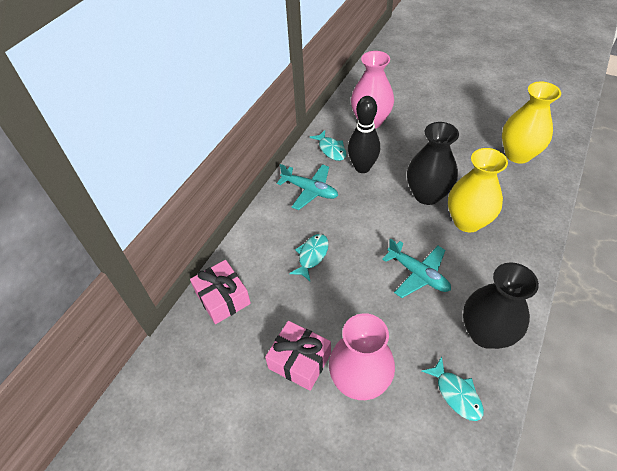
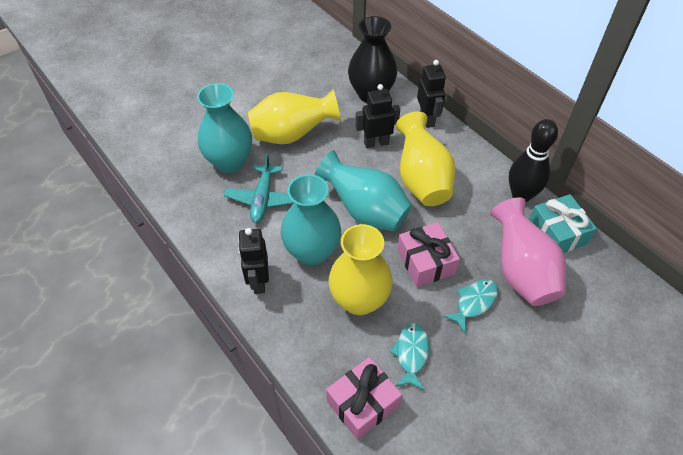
black robot: 0 -> 3
black vase: 2 -> 1
pink vase: 2 -> 1
turquoise fish: 3 -> 2
turquoise gift: 0 -> 1
turquoise plane: 2 -> 1
turquoise vase: 0 -> 3
yellow vase: 2 -> 3

